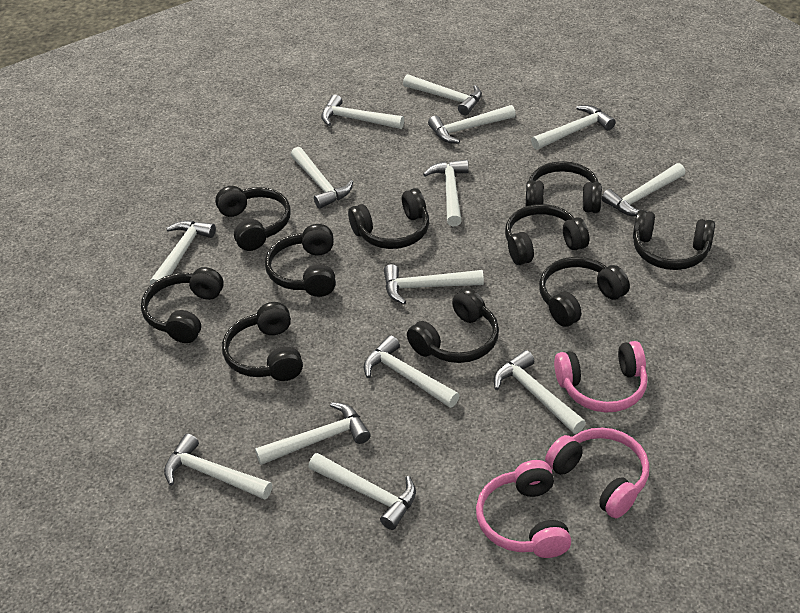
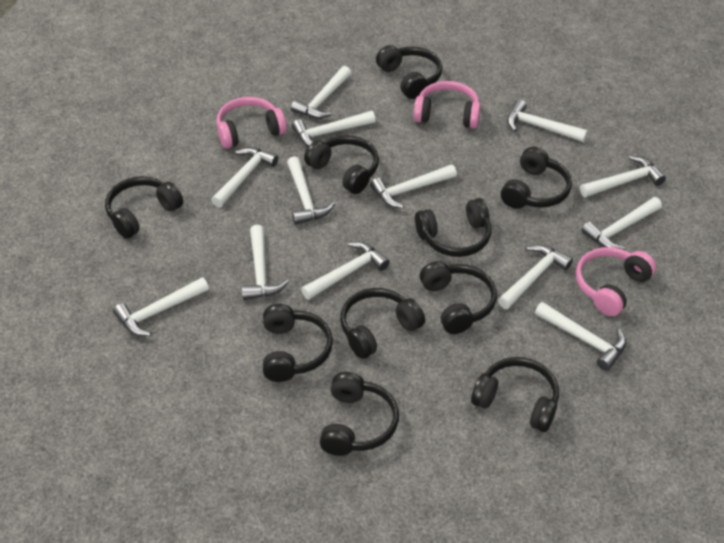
white hammer: 14 -> 13

